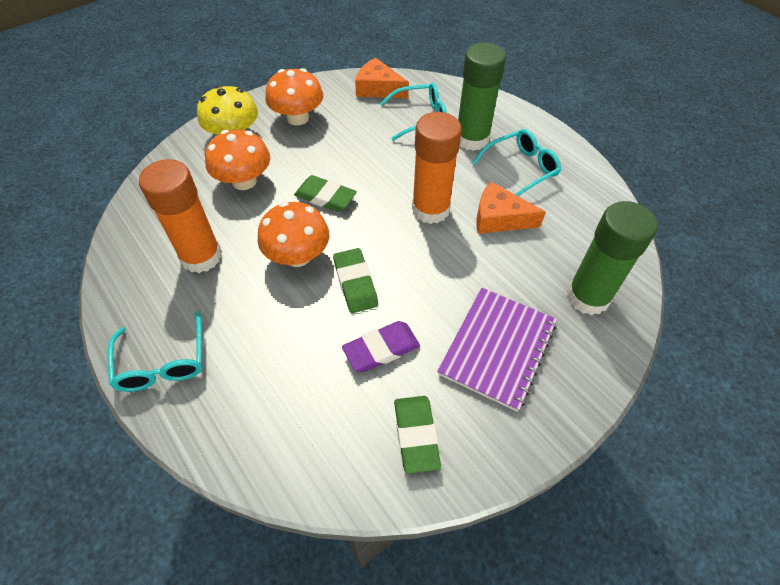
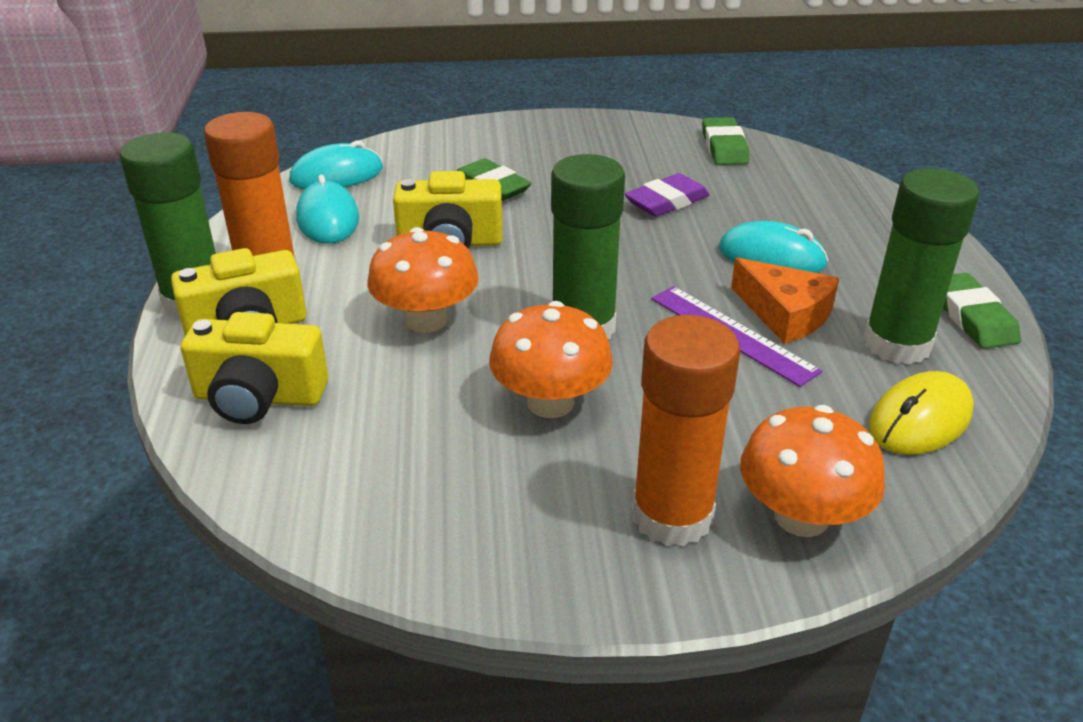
green glue stick: 2 -> 3
orange cheese: 2 -> 1
purple notebook: 1 -> 0
purple ruler: 0 -> 1
turquoise glasses: 3 -> 0
turquoise mouse: 0 -> 3
yellow camera: 0 -> 3
yellow mouse: 0 -> 1
yellow mushroom: 1 -> 0

